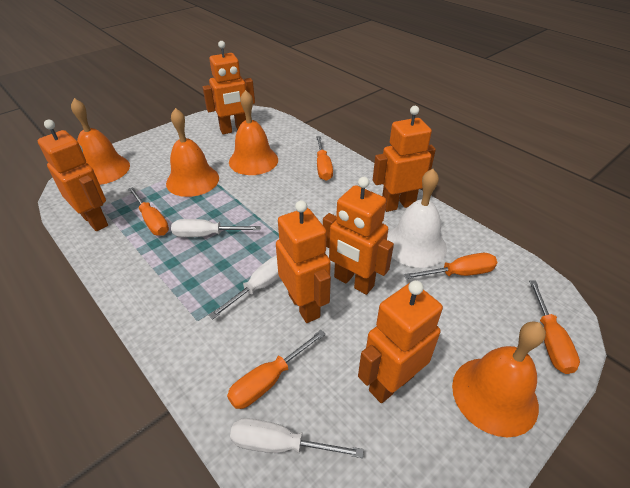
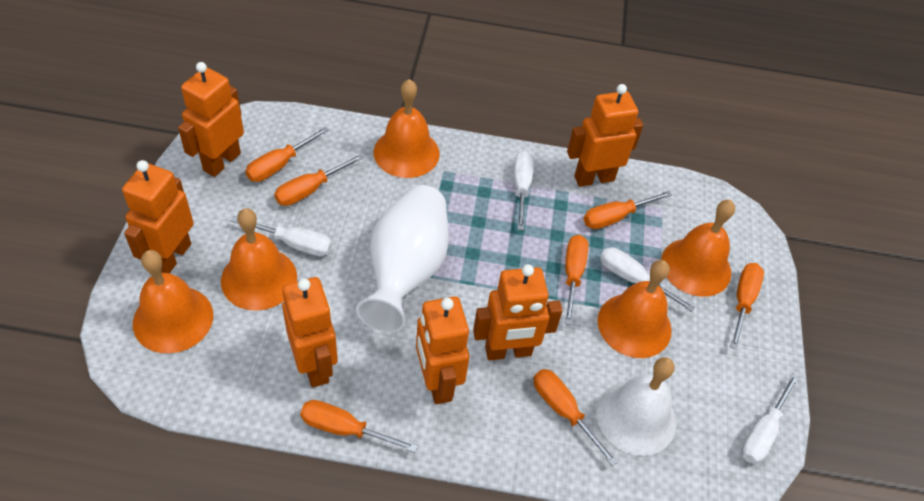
orange bell: 4 -> 5
orange screwdriver: 5 -> 7
white screwdriver: 3 -> 4
white vase: 0 -> 1

